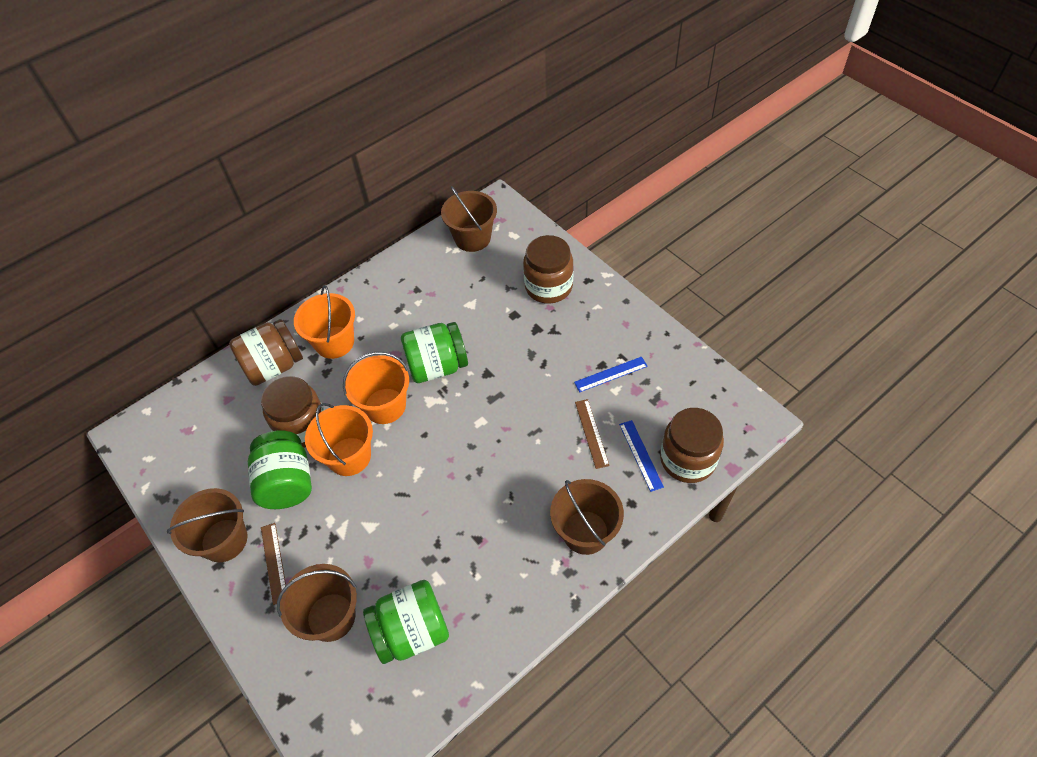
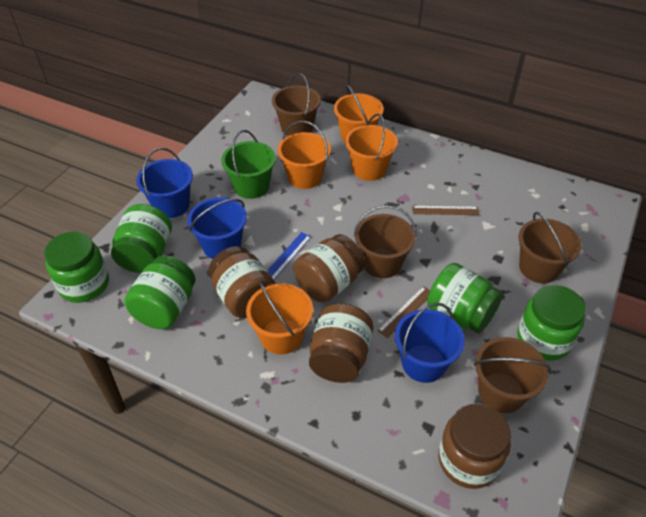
blue bucket: 0 -> 3
blue ruler: 2 -> 1
green bucket: 0 -> 1
green jar: 3 -> 5
orange bucket: 3 -> 4

